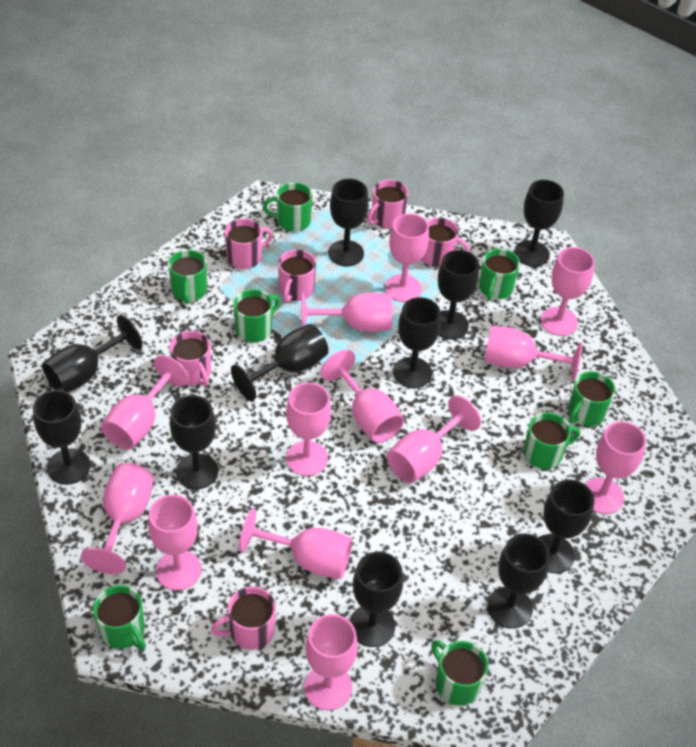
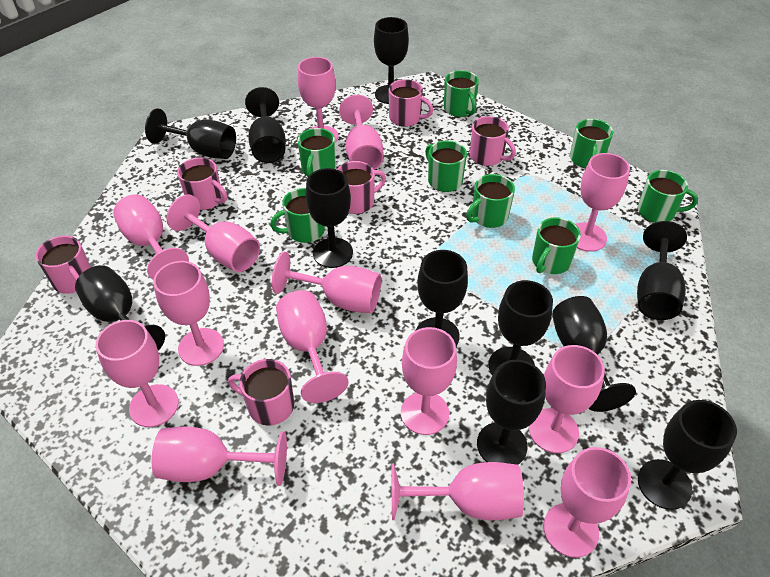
pink goblet: 13 -> 14

